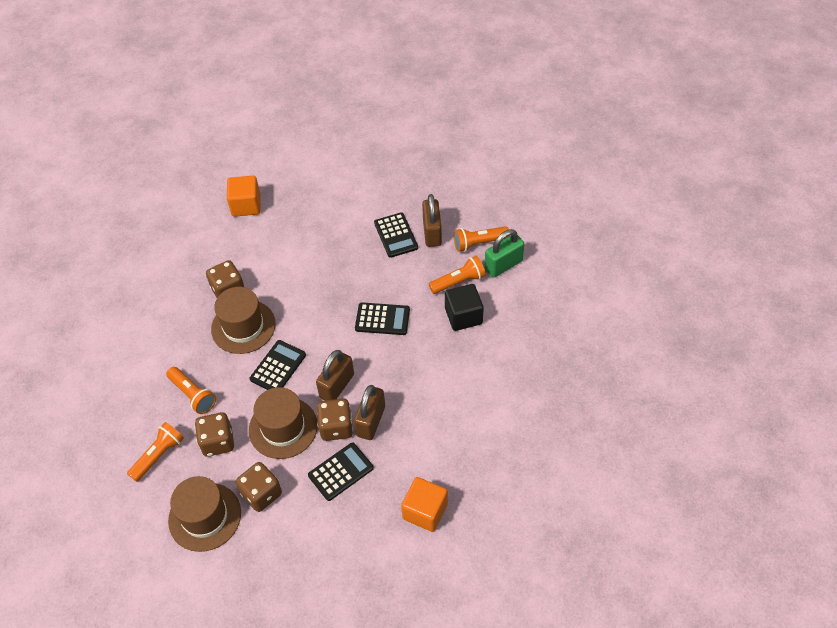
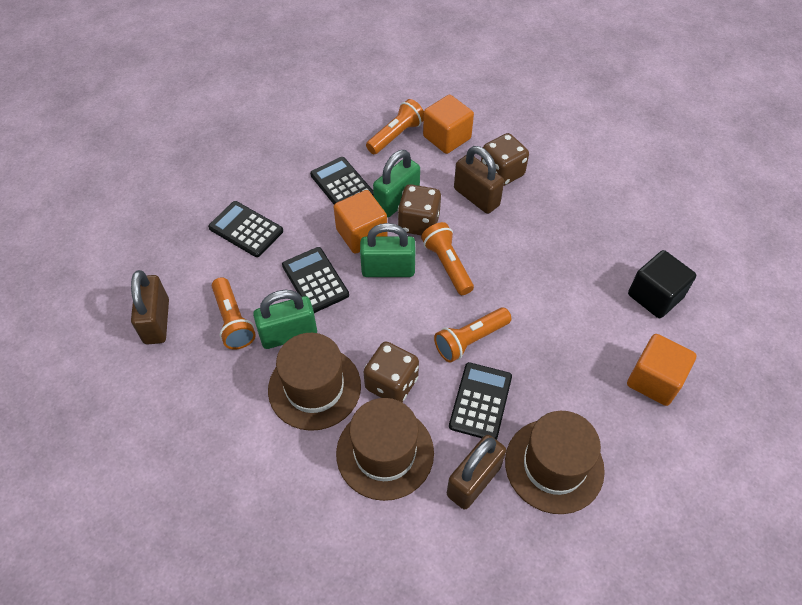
brown dice: 4 -> 3
green padlock: 1 -> 3
orange cube: 2 -> 3

